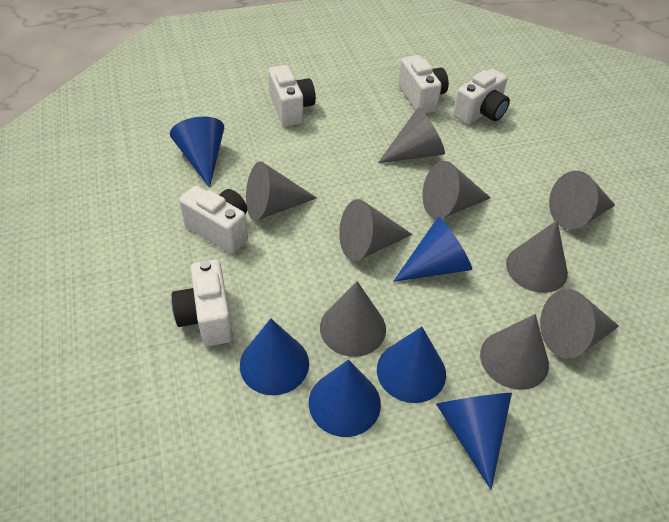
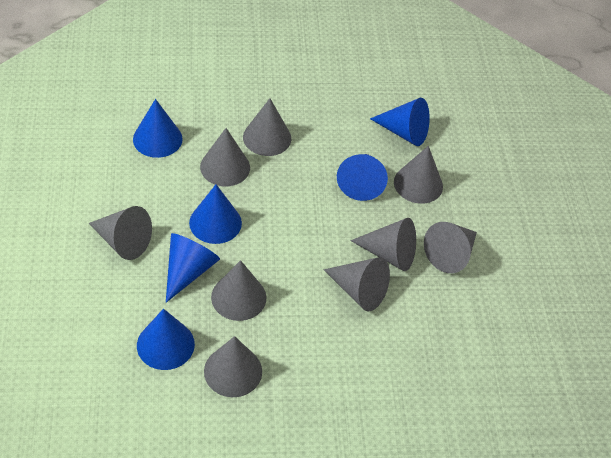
white camera: 5 -> 0

